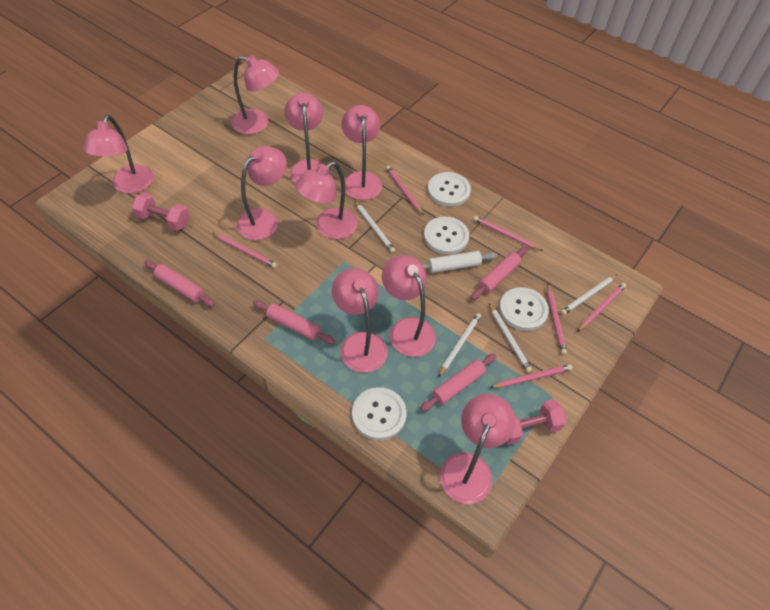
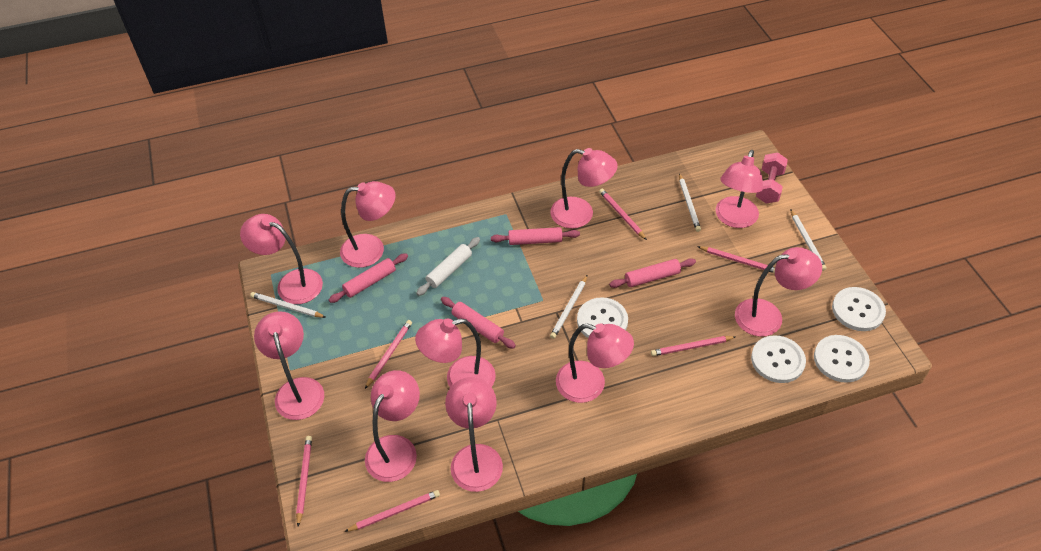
pink dumbbell: 2 -> 1
pink lamp: 9 -> 10

